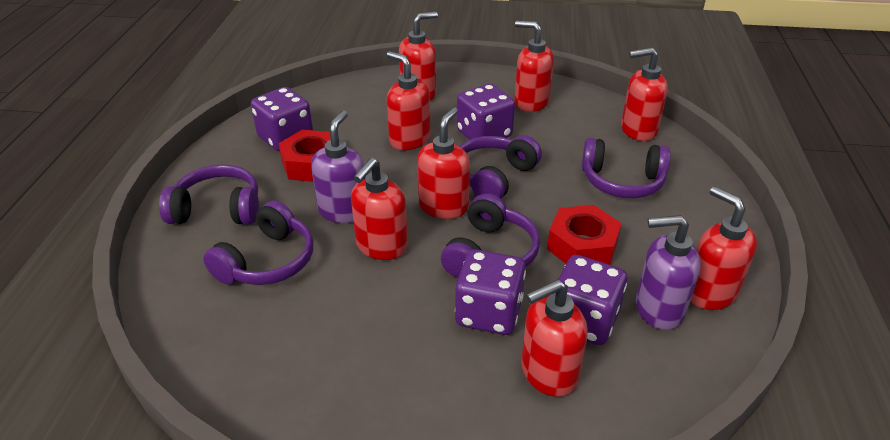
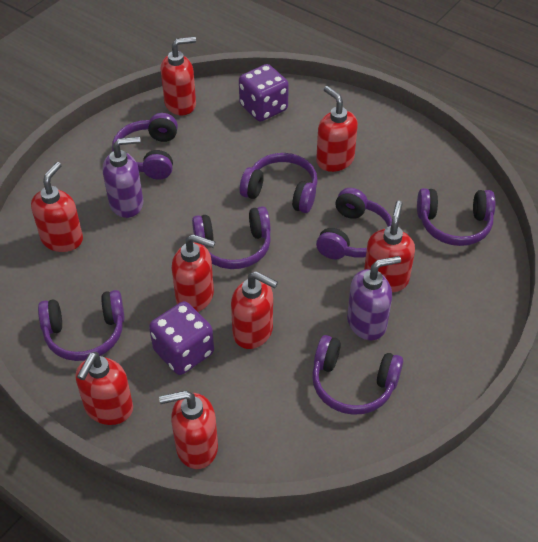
purple dice: 4 -> 2
purple headphones: 5 -> 7
red nut: 2 -> 0

